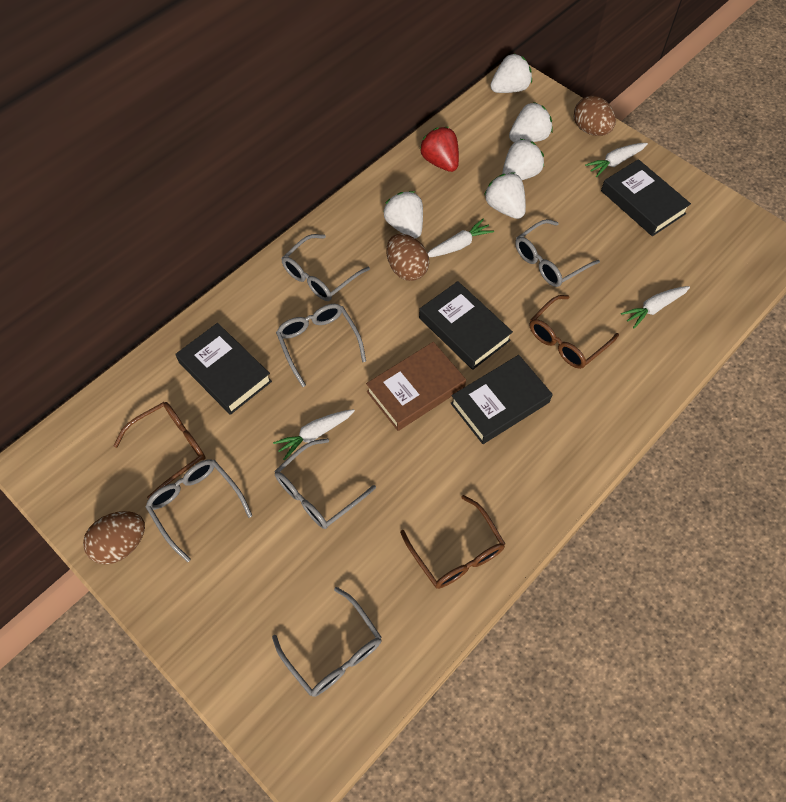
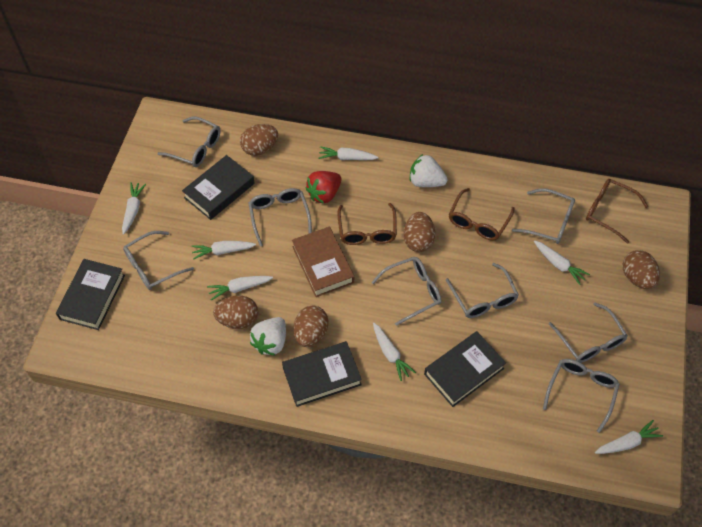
brown egg: 3 -> 5
grey glasses: 6 -> 8
white carrot: 4 -> 7
white strawberry: 5 -> 2

